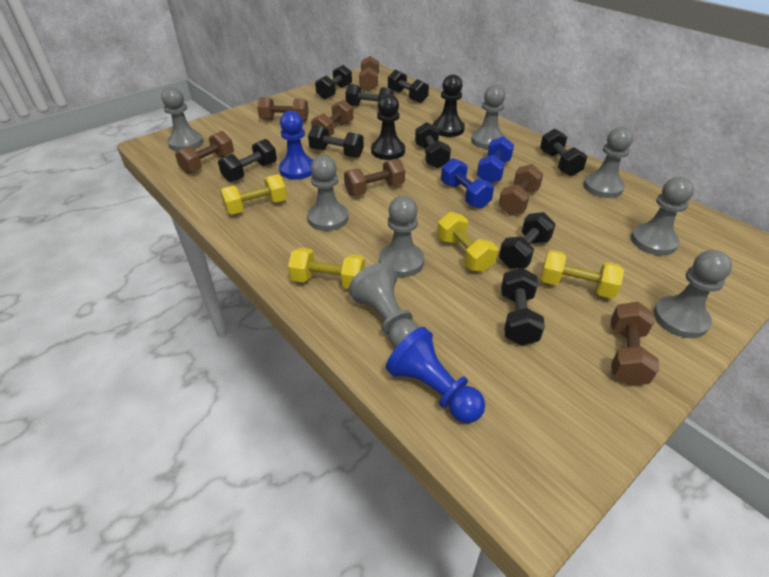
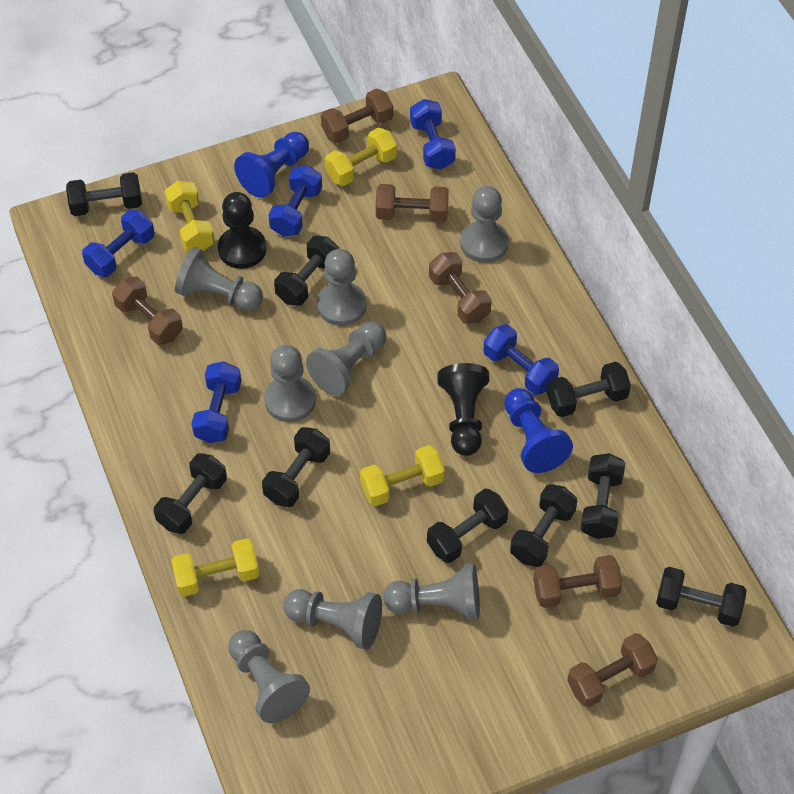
blue dumbbell: 2 -> 5
brown dumbbell: 7 -> 6

